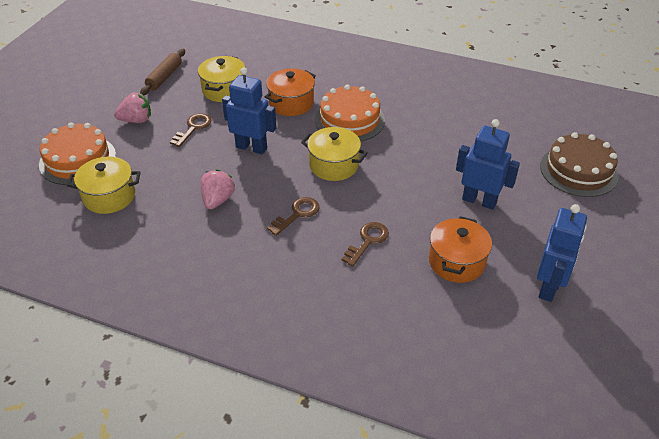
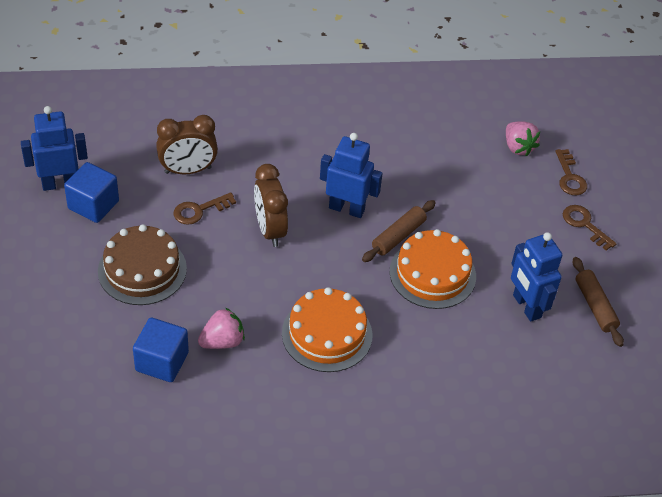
blue cube: 0 -> 2
brown clock: 0 -> 2
brown rolling pin: 1 -> 2
orange pot: 2 -> 0
yellow pot: 3 -> 0

